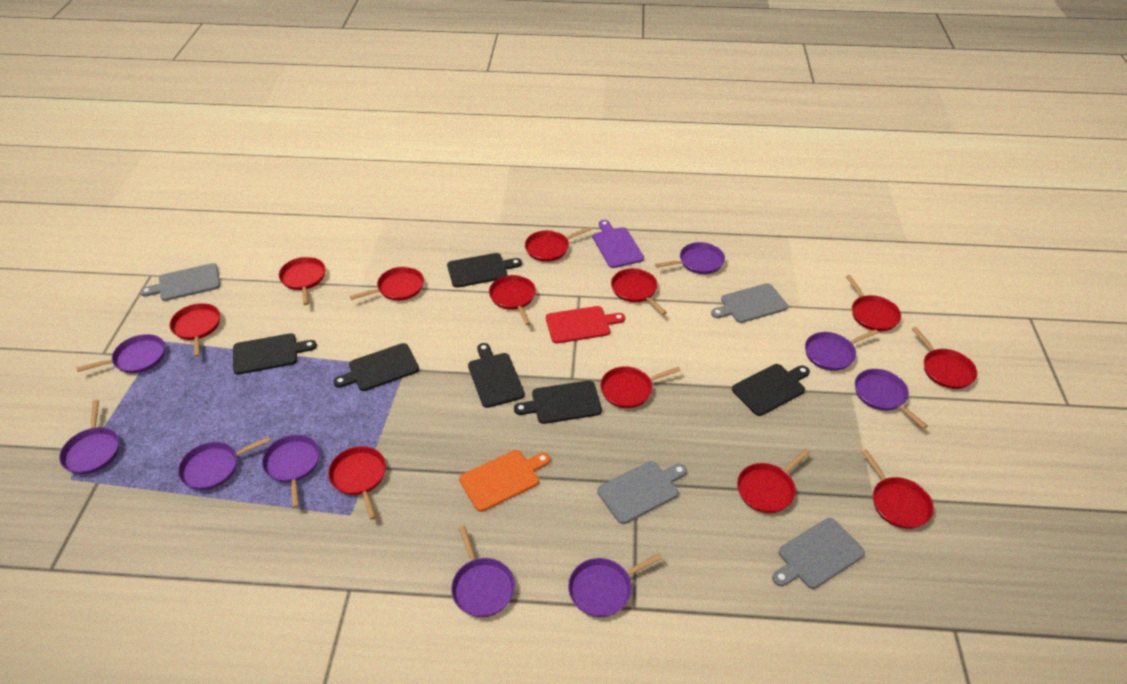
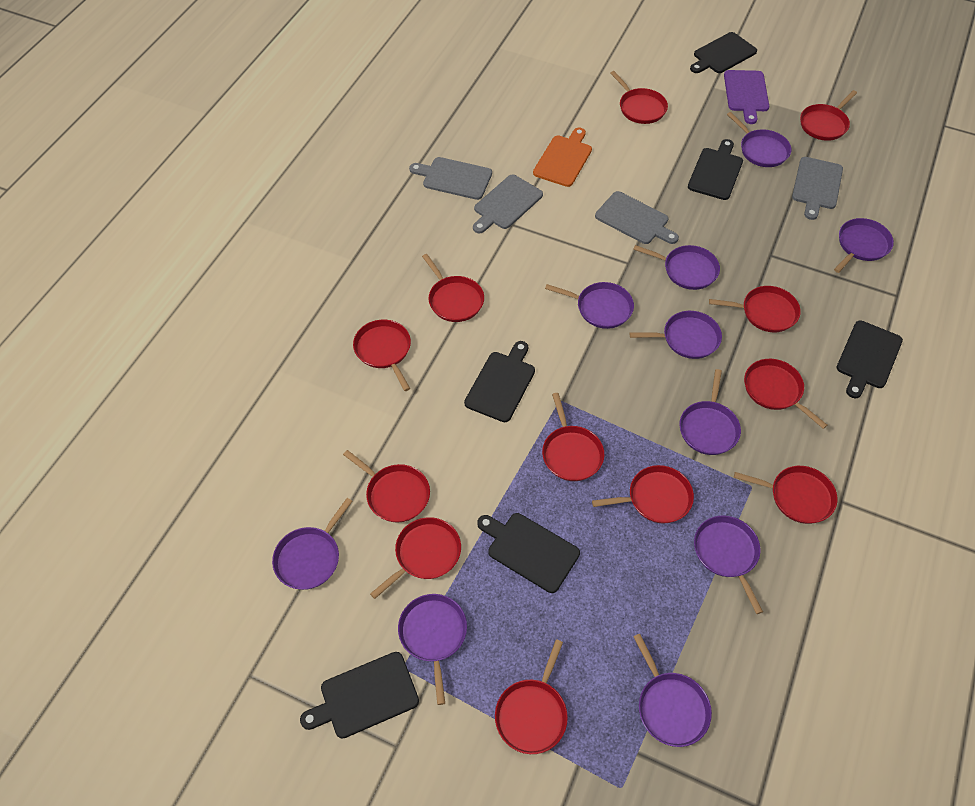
purple pan: 9 -> 10
red cutting board: 1 -> 0

